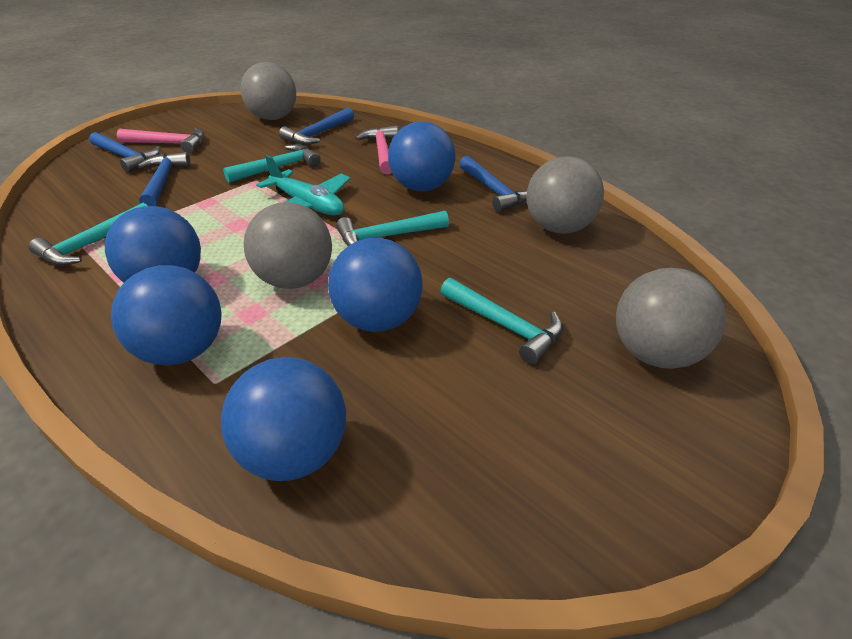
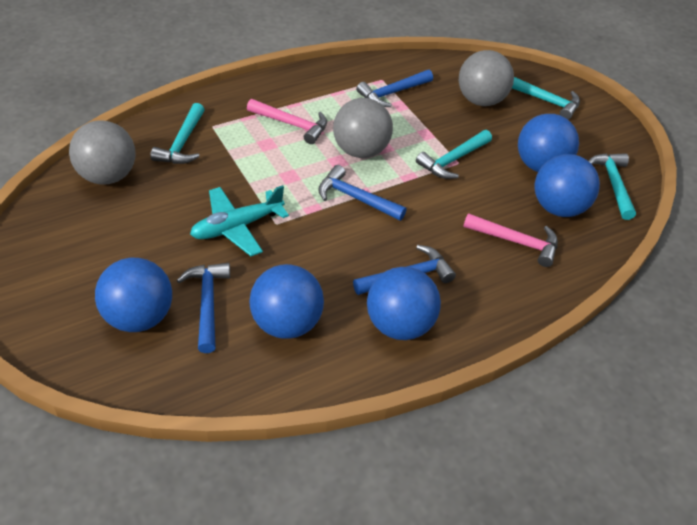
grey ball: 4 -> 3

